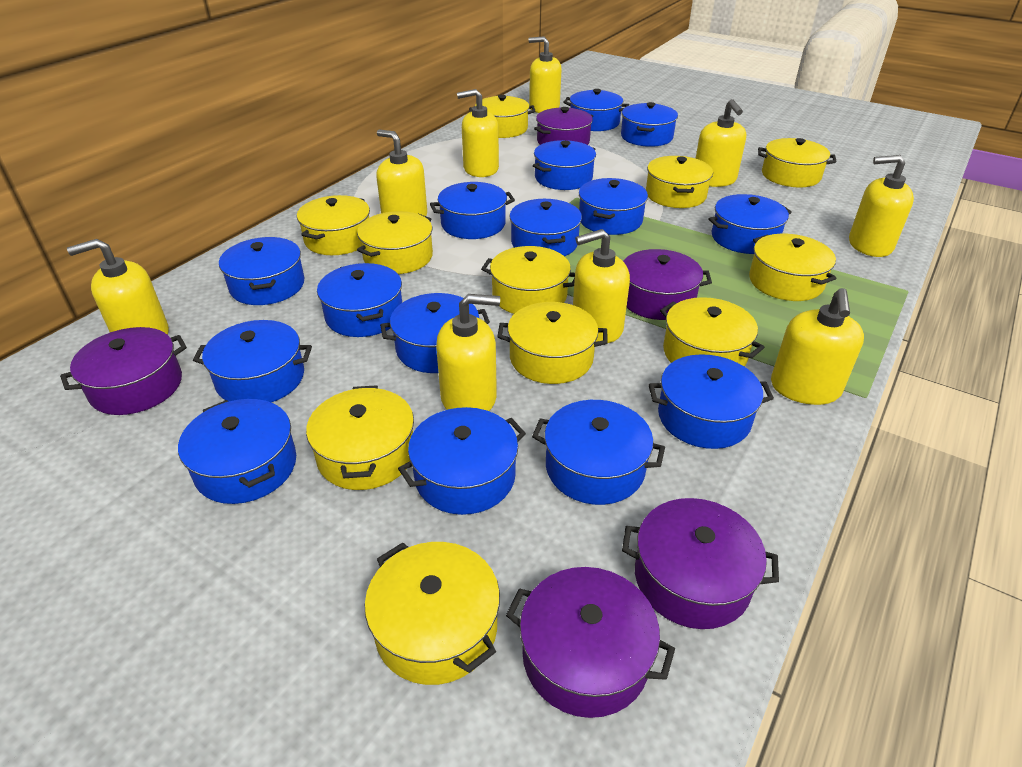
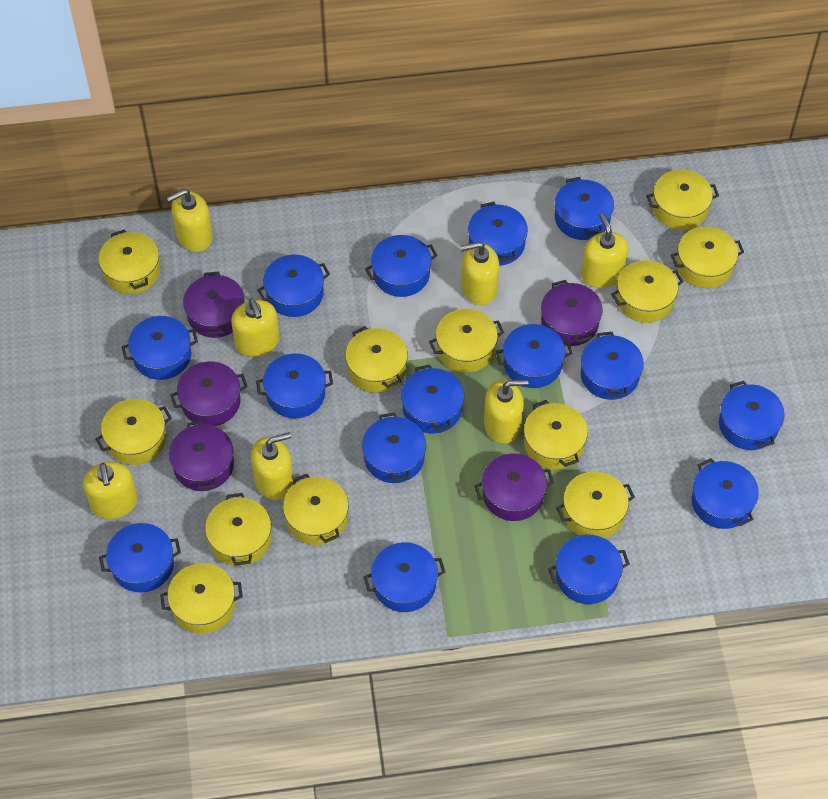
yellow pot: 11 -> 12
yellow soap dispenser: 9 -> 7

